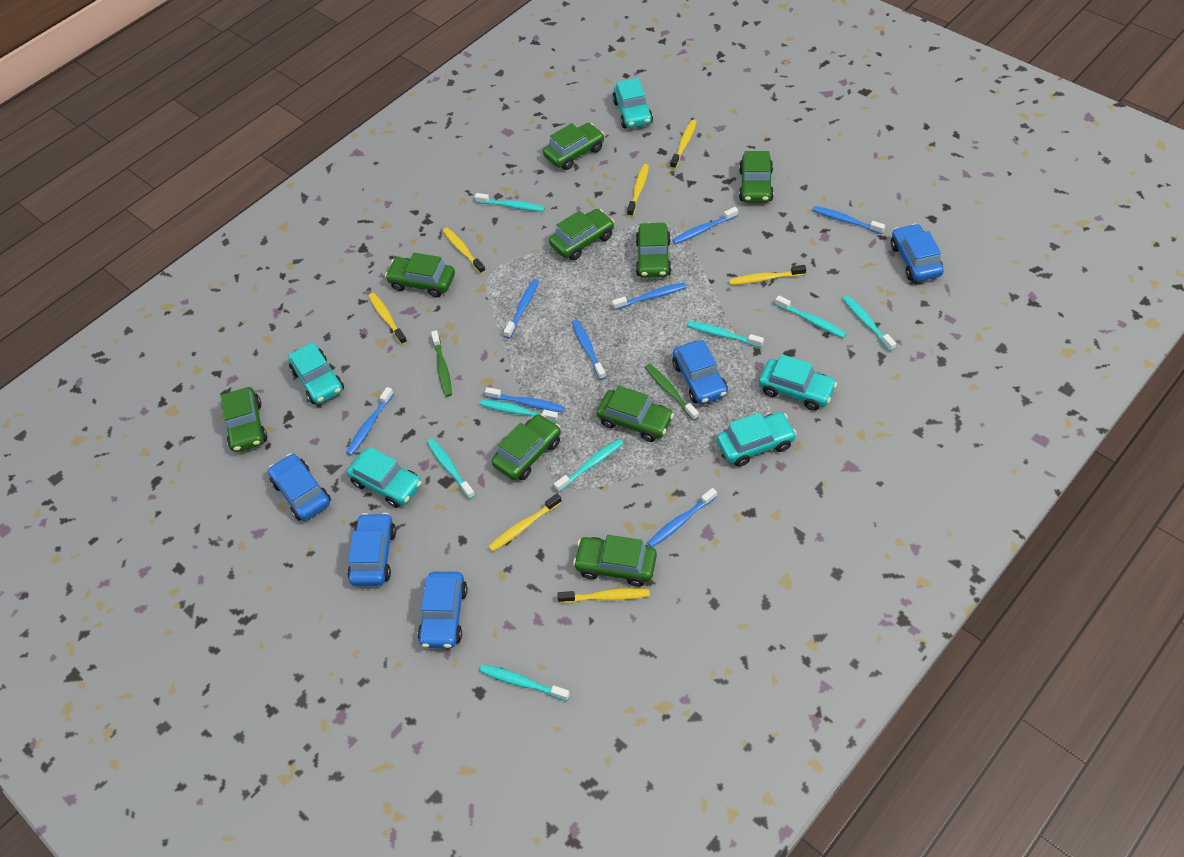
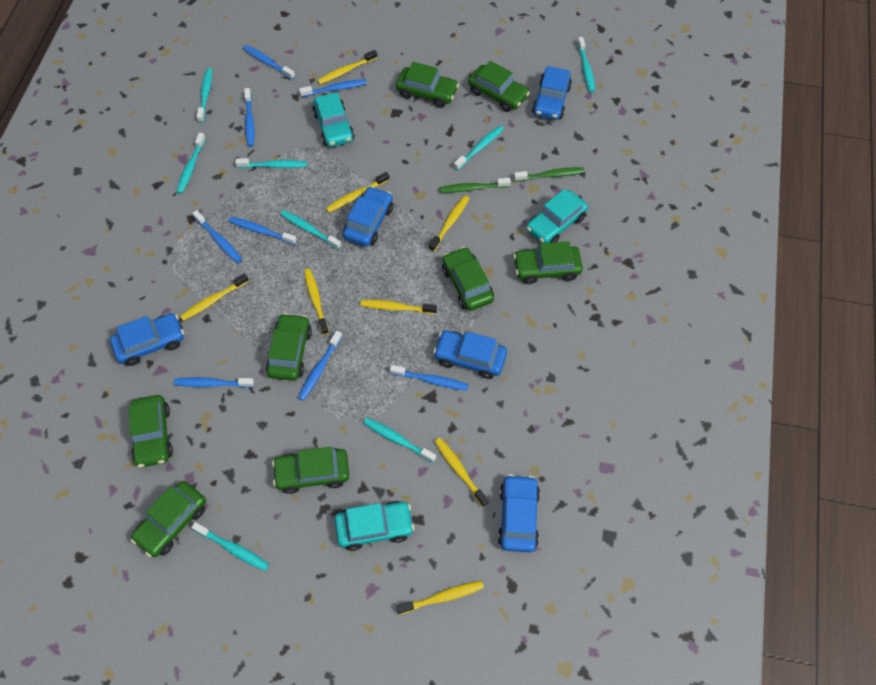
green car: 9 -> 8
turquoise car: 5 -> 3
yellow toothbrush: 7 -> 8

